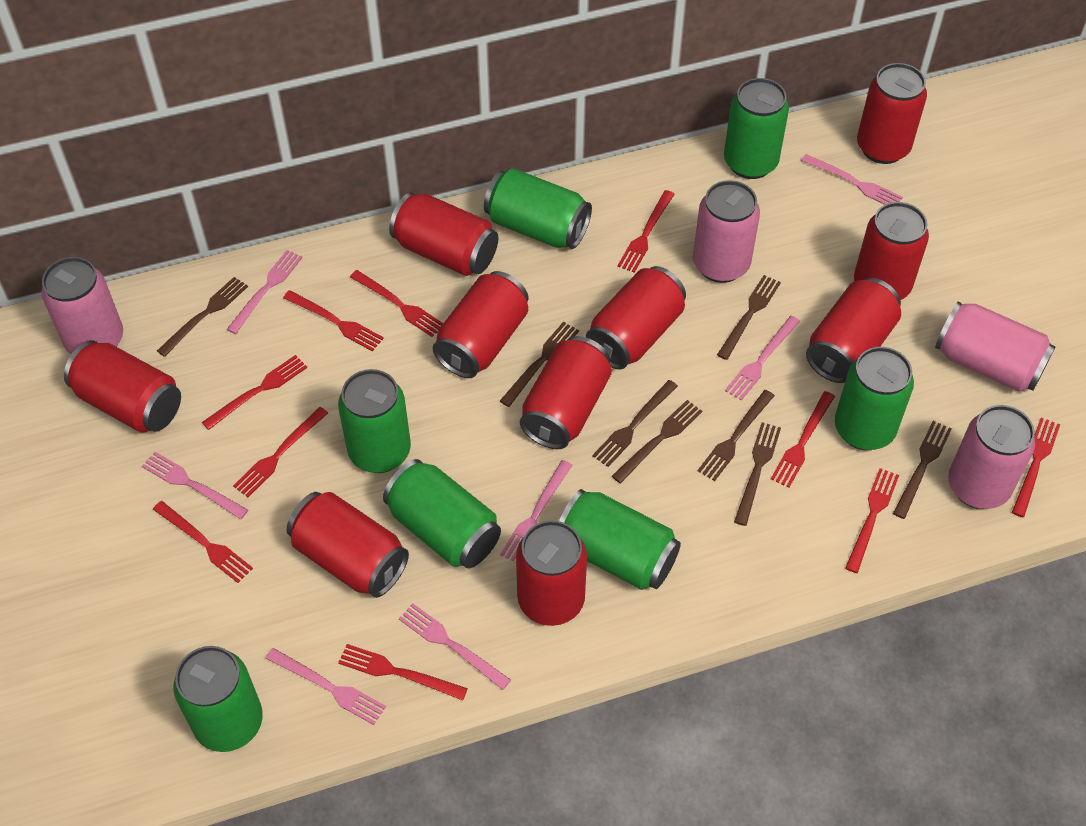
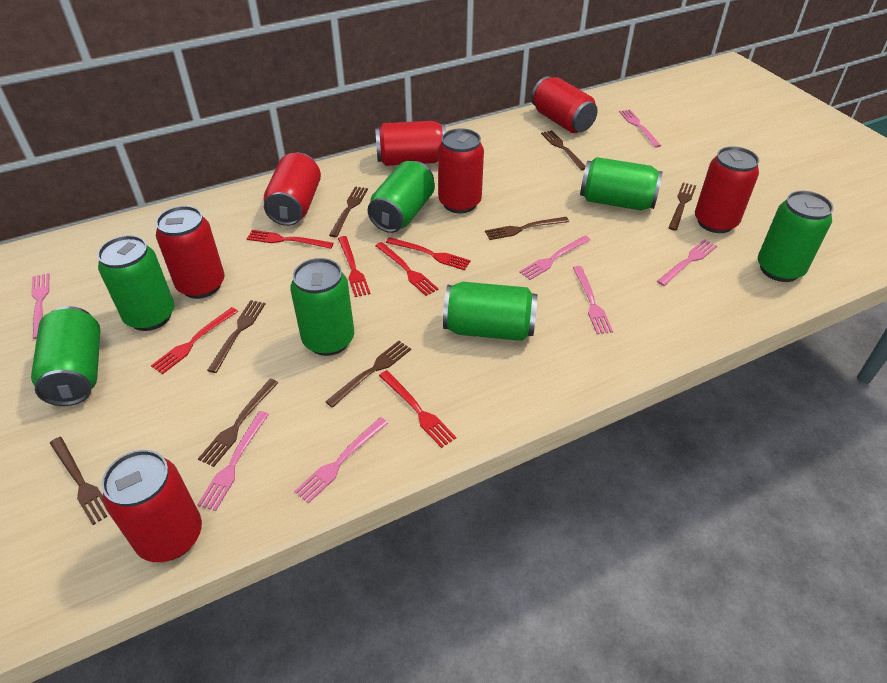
pink can: 4 -> 0
red can: 10 -> 7
red fork: 10 -> 6

